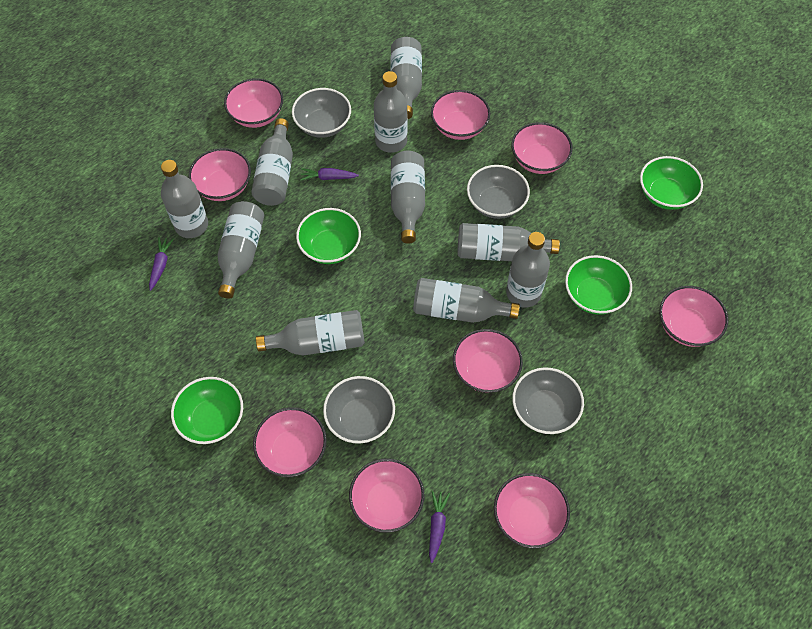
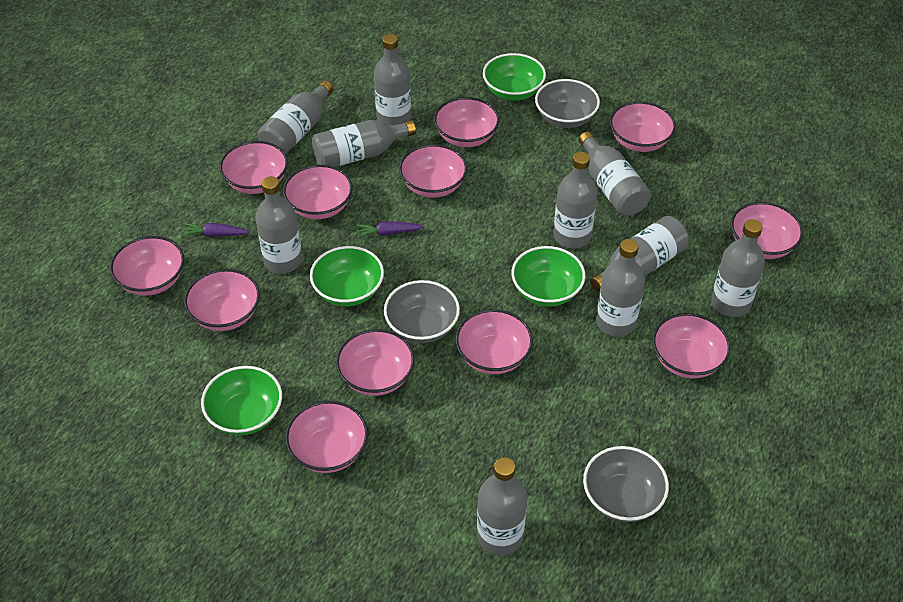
grey bowl: 4 -> 3
pink bowl: 9 -> 12
purple carrot: 3 -> 2

